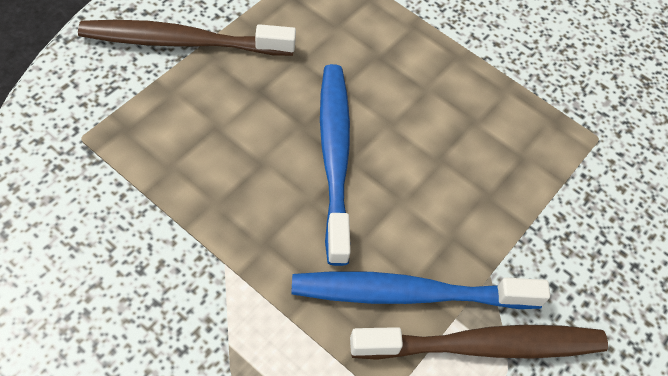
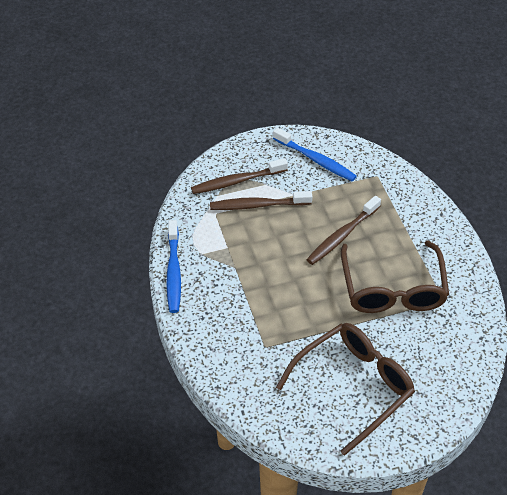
brown glasses: 0 -> 2
brown toothbrush: 2 -> 3

